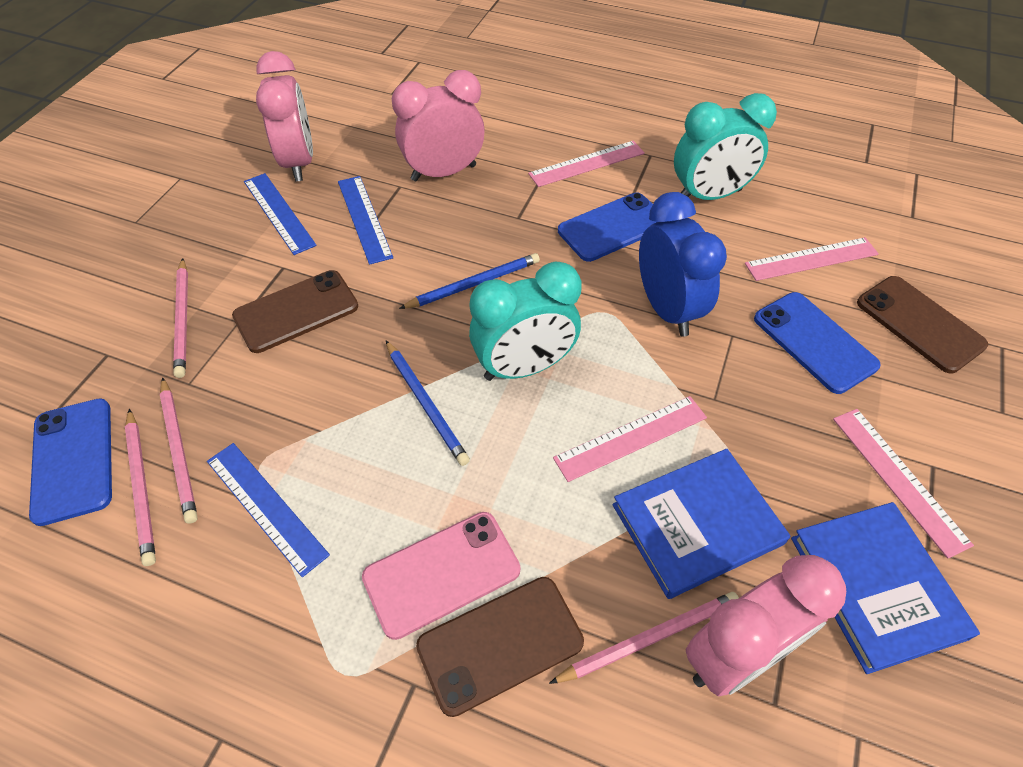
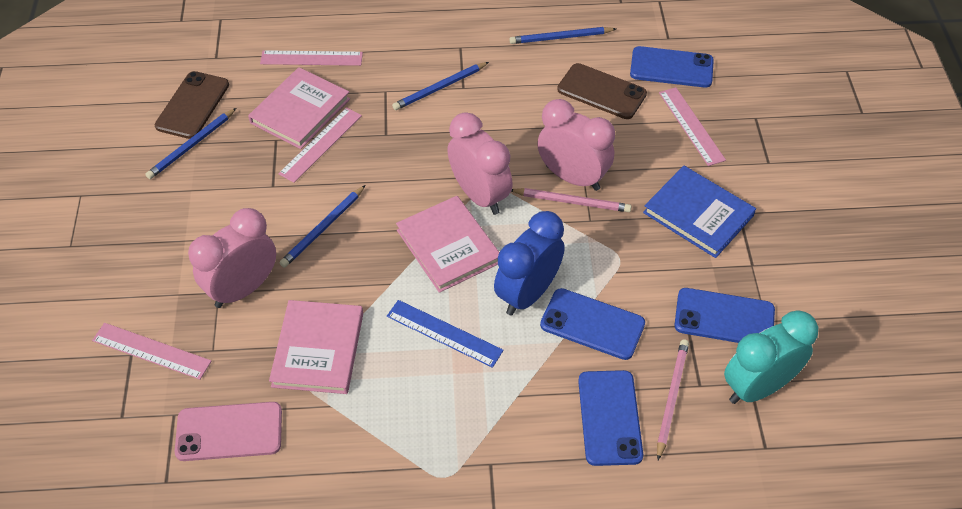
blue book: 2 -> 1
blue pencil: 2 -> 4
blue phone: 3 -> 4
blue ruler: 3 -> 1
brown phone: 3 -> 2
pink book: 0 -> 3
pink pencil: 4 -> 2
turquoise clock: 2 -> 1

